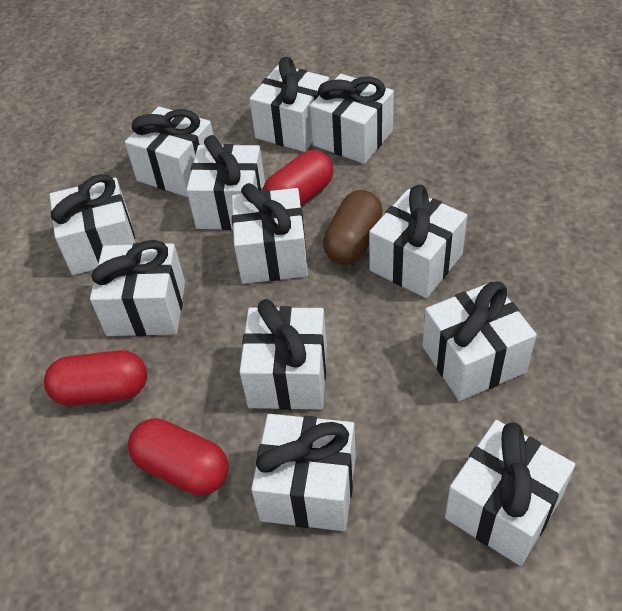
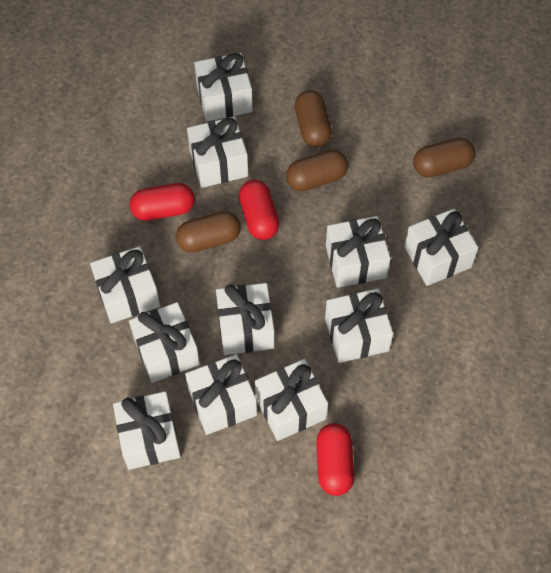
brown capsule: 1 -> 4
white gift: 12 -> 11

